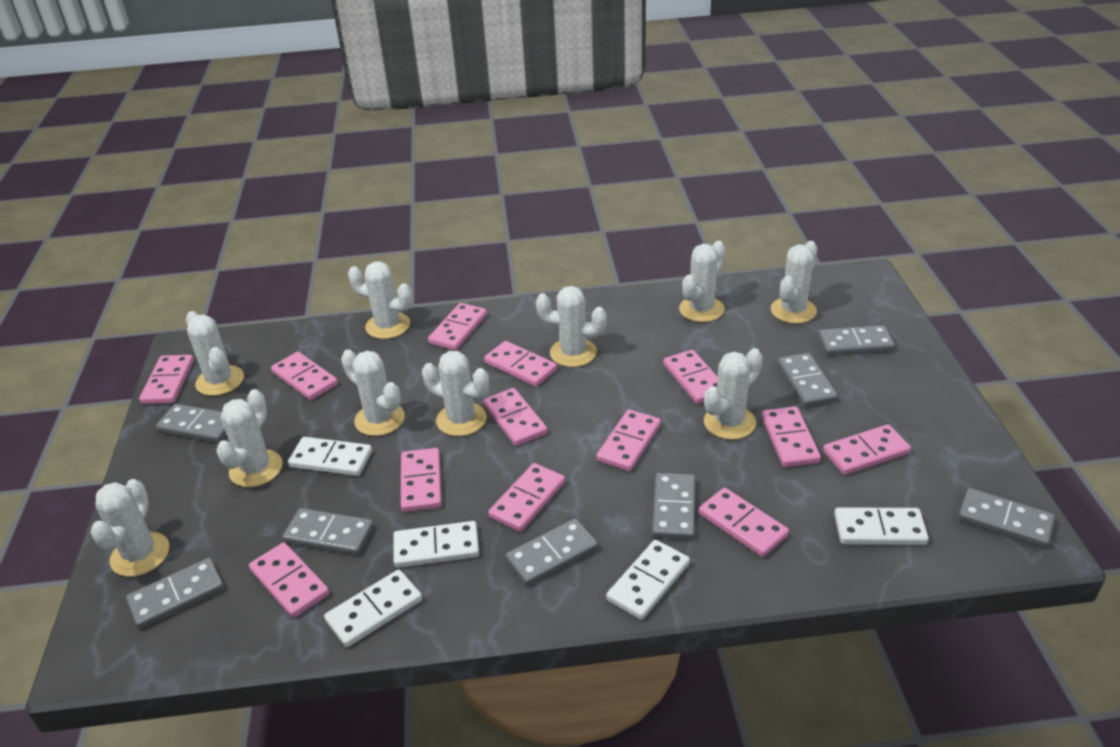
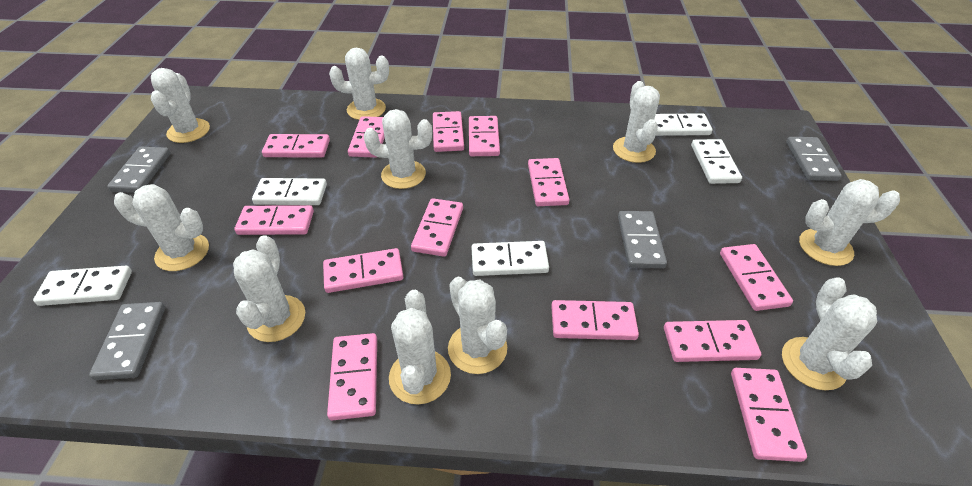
grey domino: 8 -> 4

